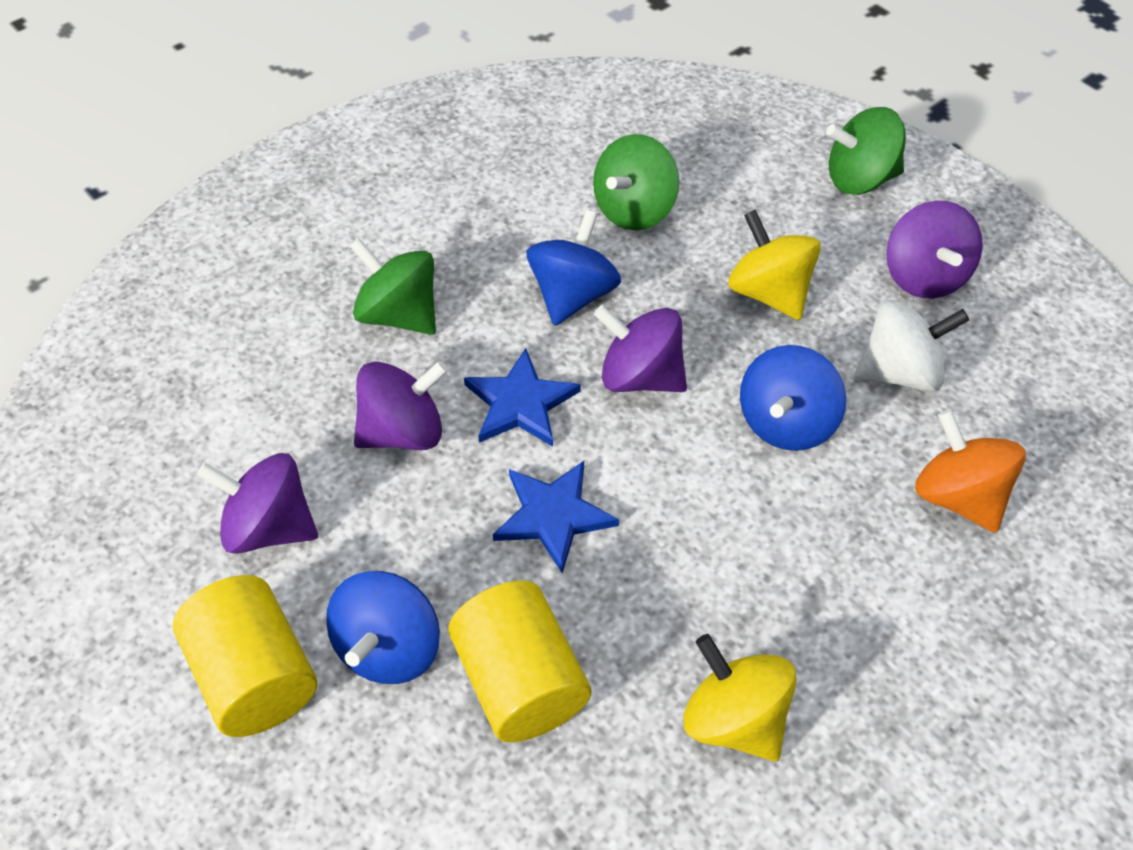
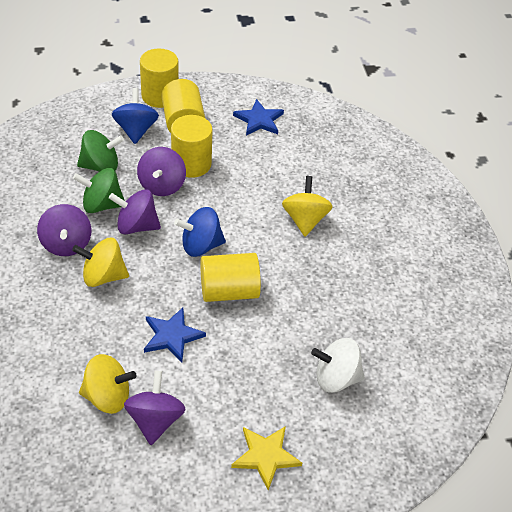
blue spinning top: 3 -> 2
green spinning top: 3 -> 2
orange spinning top: 1 -> 0
yellow cylinder: 2 -> 4
yellow spinning top: 2 -> 3
yellow star: 0 -> 1

